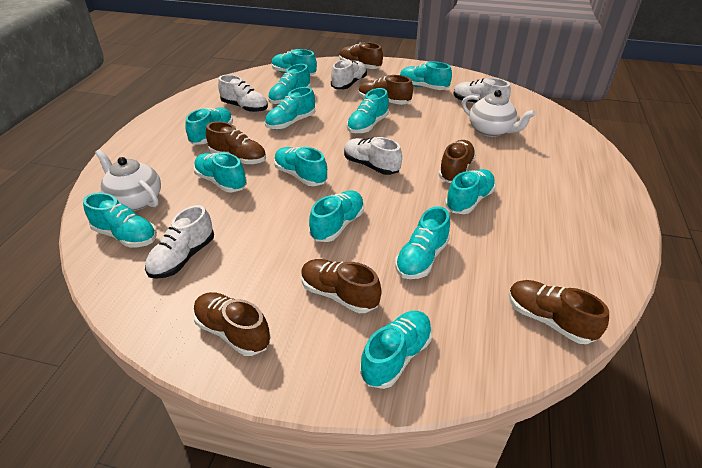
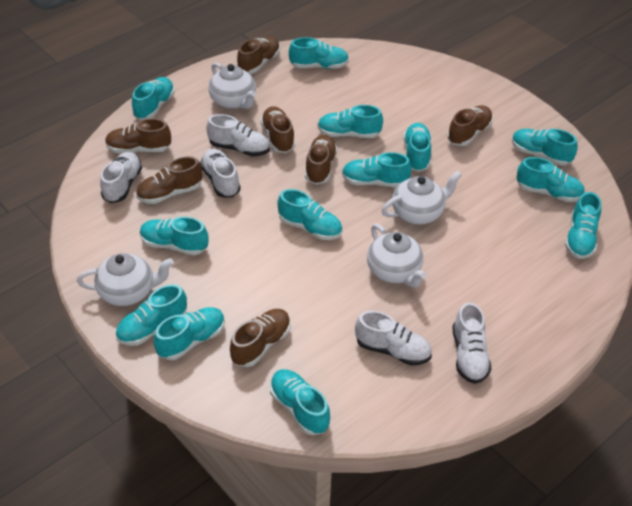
white teapot: 2 -> 4

